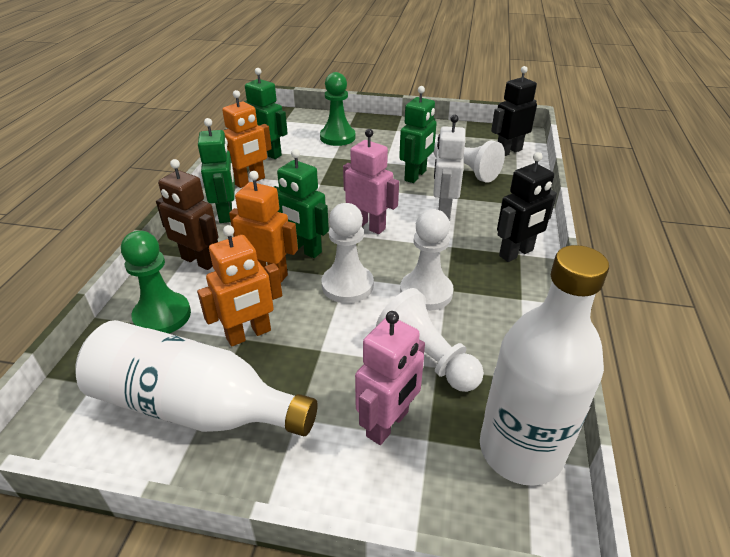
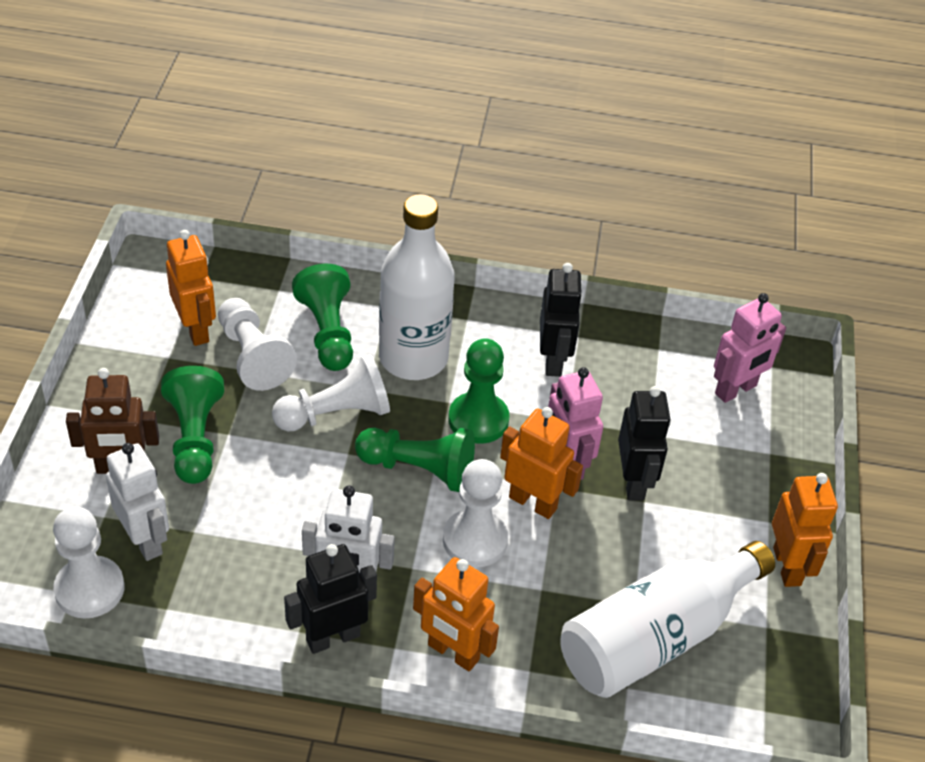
black robot: 2 -> 3
green pawn: 2 -> 4
green robot: 4 -> 0
orange robot: 3 -> 4
white robot: 1 -> 2

